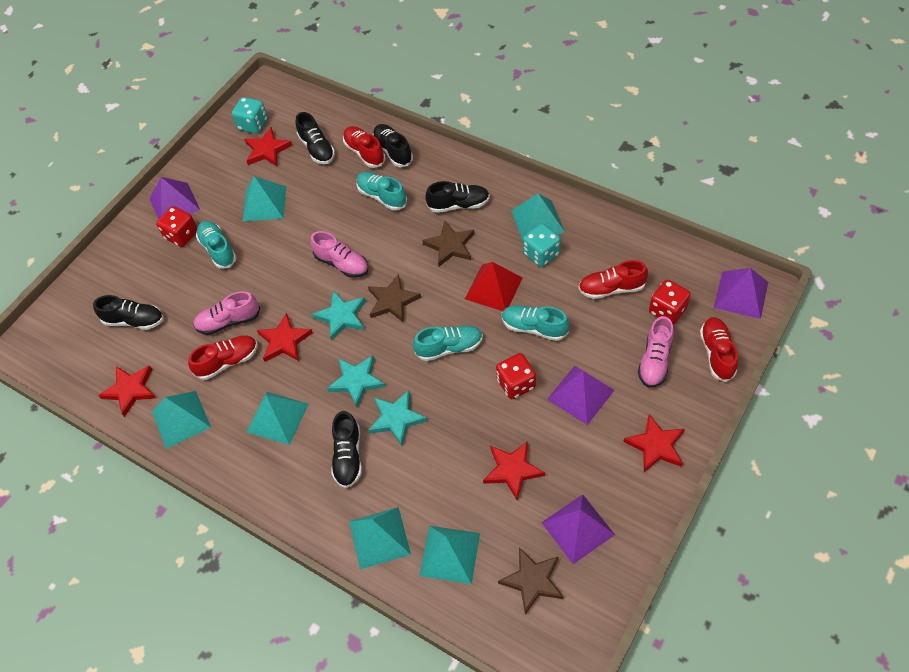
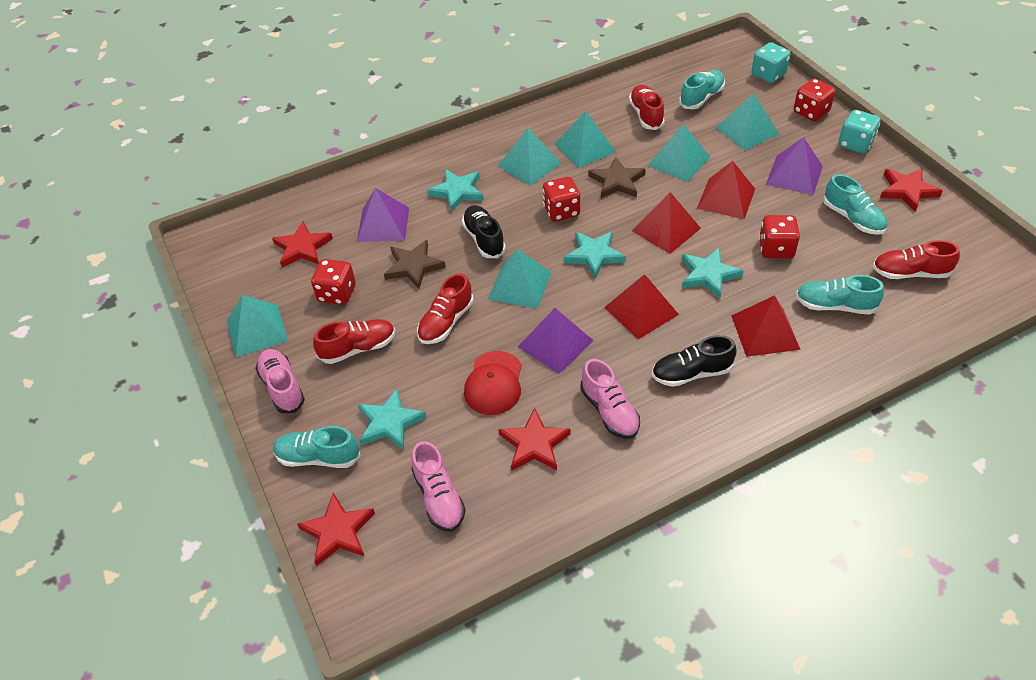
black shoe: 5 -> 2
brown star: 3 -> 2
purple pyramid: 4 -> 3
red cap: 0 -> 1
red dice: 3 -> 4
red pyramid: 1 -> 4
red star: 5 -> 4
turquoise star: 3 -> 4

